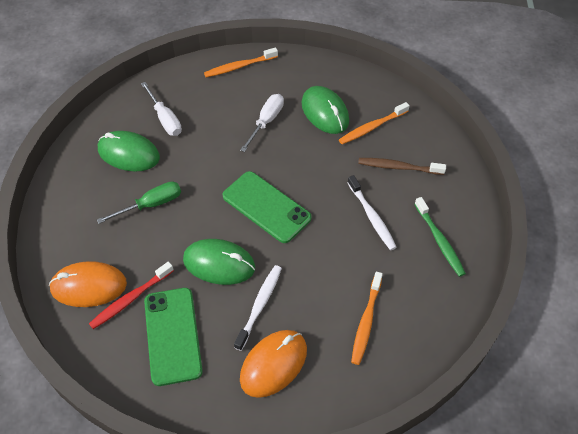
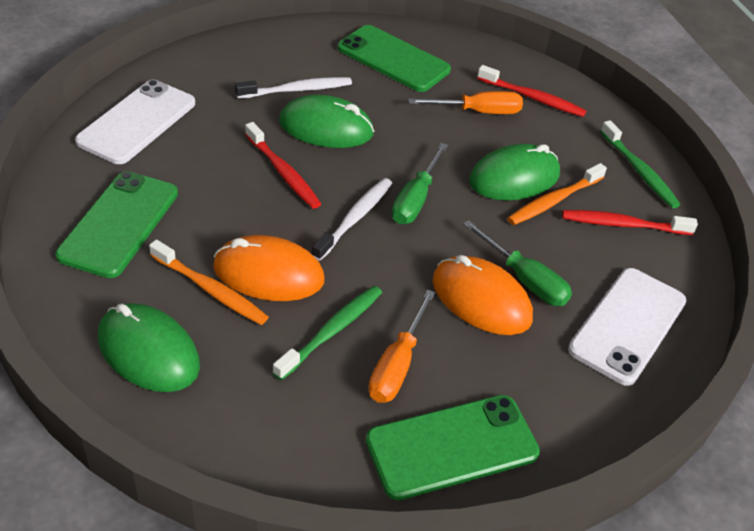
brown toothbrush: 1 -> 0
green phone: 2 -> 3
green screwdriver: 1 -> 2
green toothbrush: 1 -> 2
orange screwdriver: 0 -> 2
orange toothbrush: 3 -> 2
red toothbrush: 1 -> 3
white phone: 0 -> 2
white screwdriver: 2 -> 0

